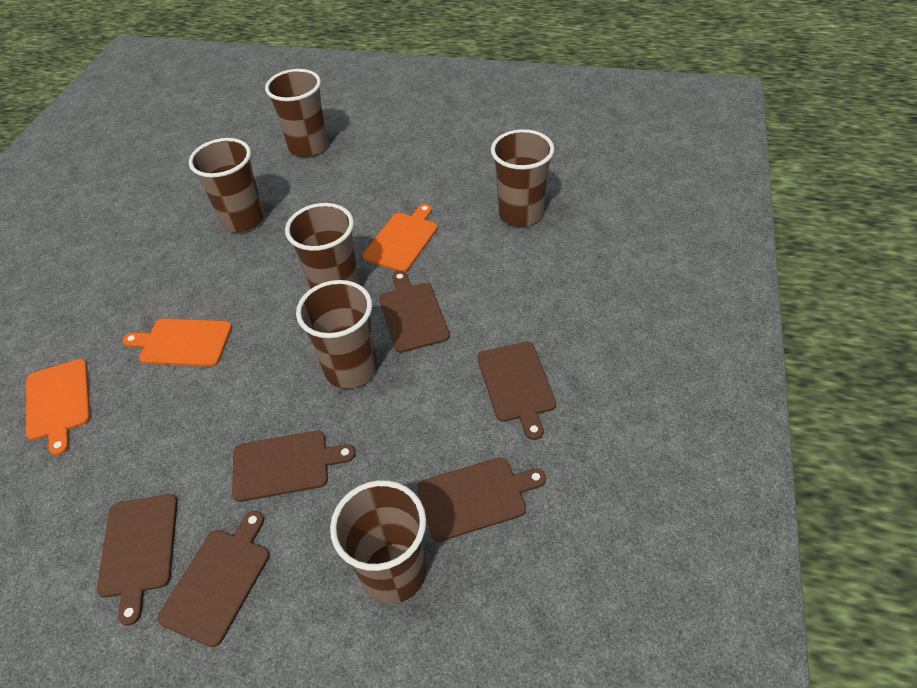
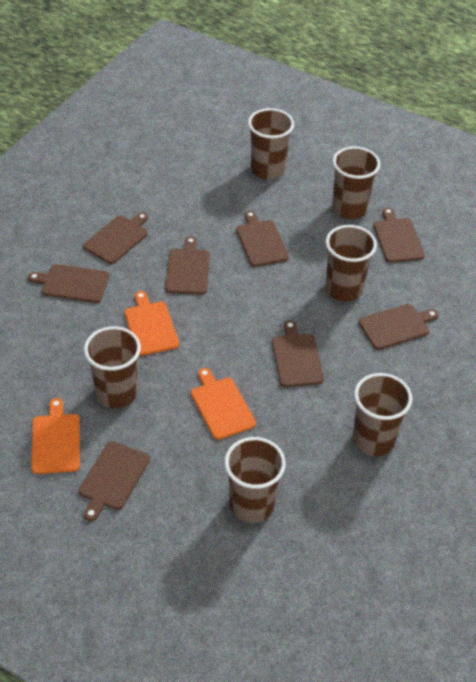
brown cutting board: 6 -> 8

